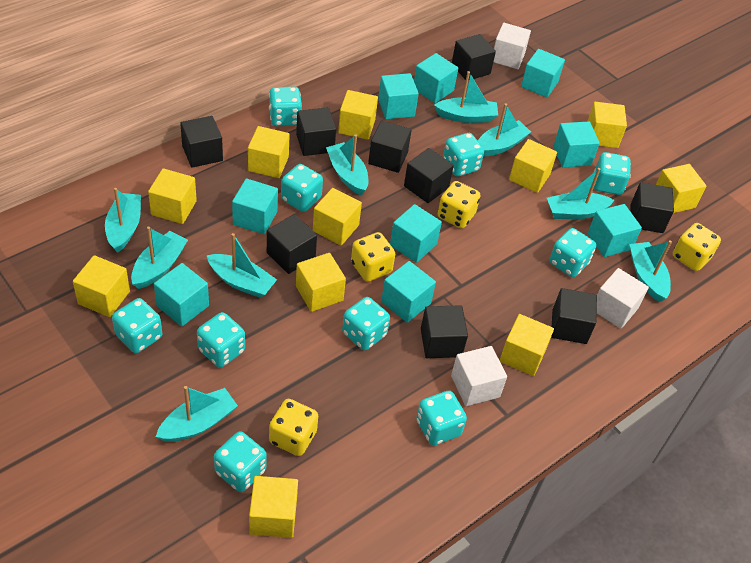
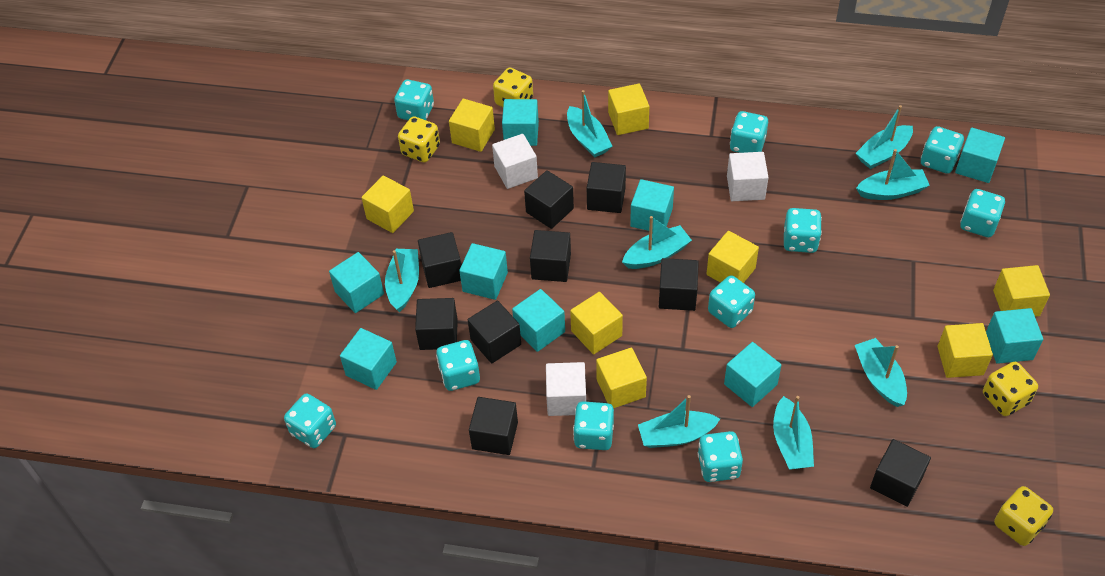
turquoise boat: 9 -> 8
yellow cube: 11 -> 8

